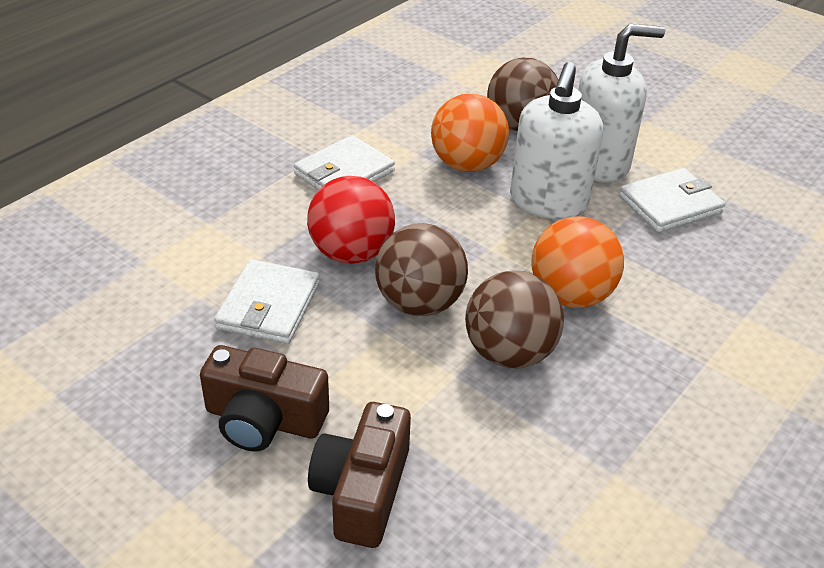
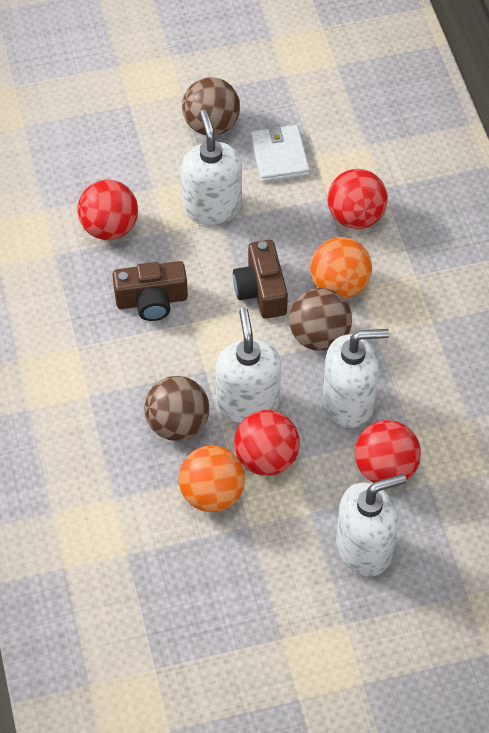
red ball: 1 -> 4
white soap dispenser: 2 -> 4
white wallet: 3 -> 1

